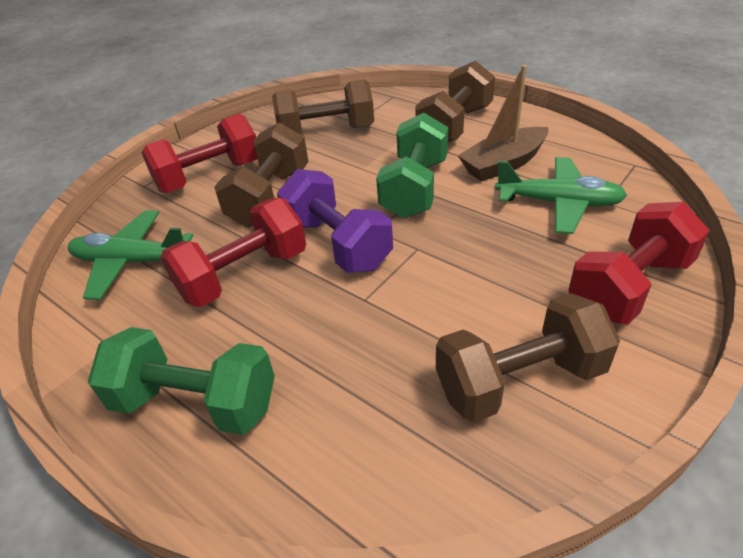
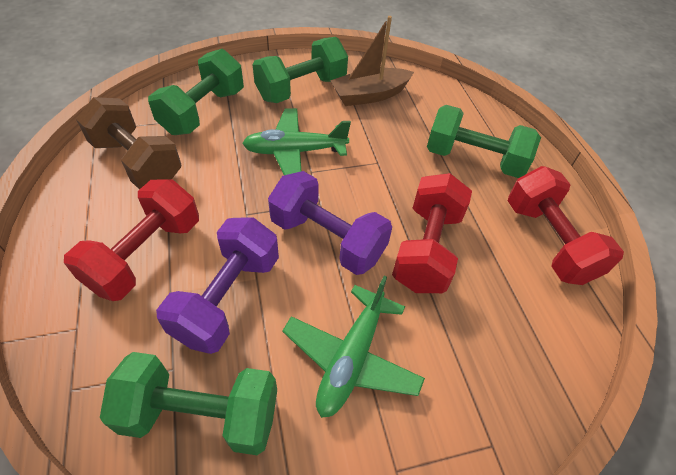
brown dumbbell: 4 -> 1
green dumbbell: 2 -> 4
purple dumbbell: 1 -> 2

